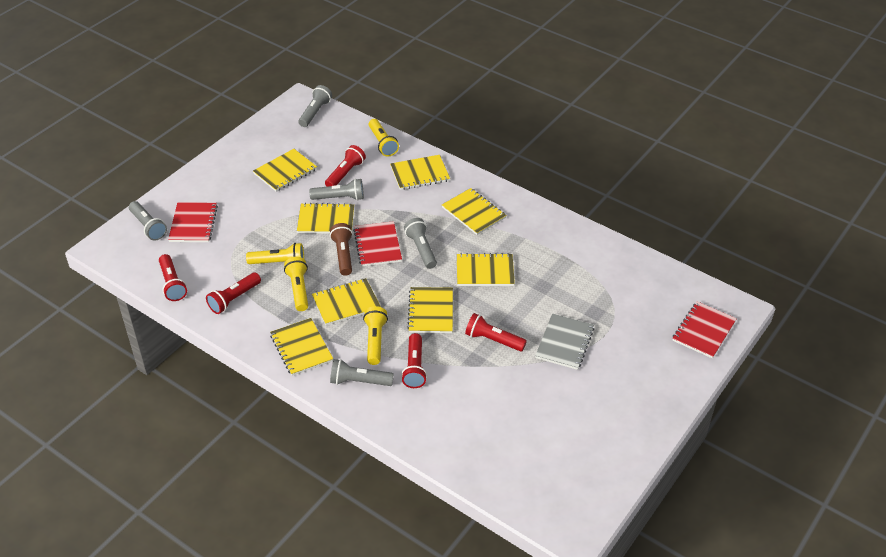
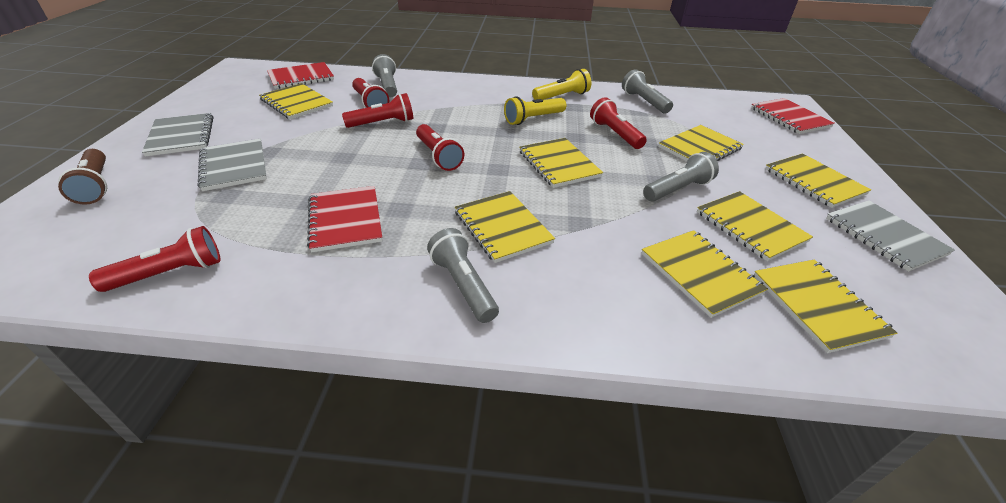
grey flashlight: 5 -> 4
grey notebook: 1 -> 3
yellow flashlight: 4 -> 2

